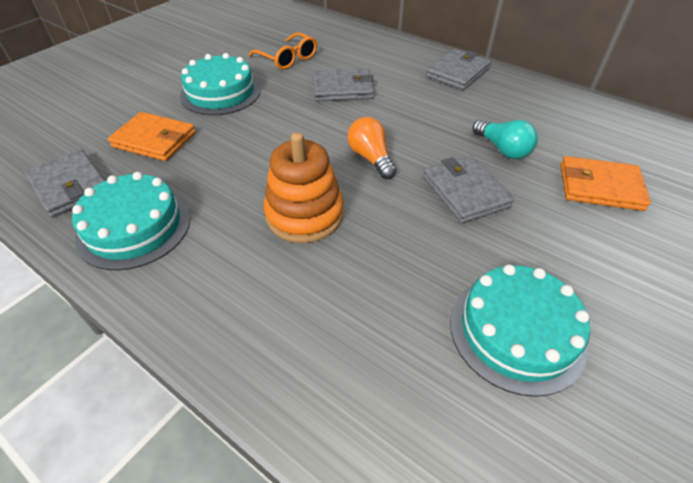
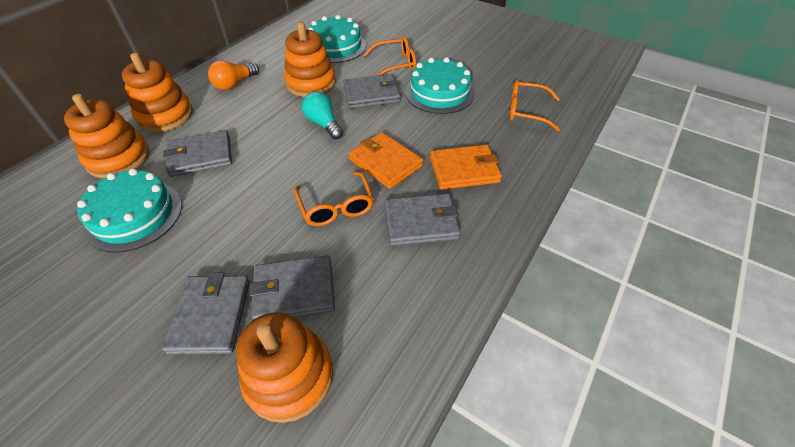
grey wallet: 4 -> 5
orange glasses: 1 -> 3
orange stacking toy: 1 -> 4

